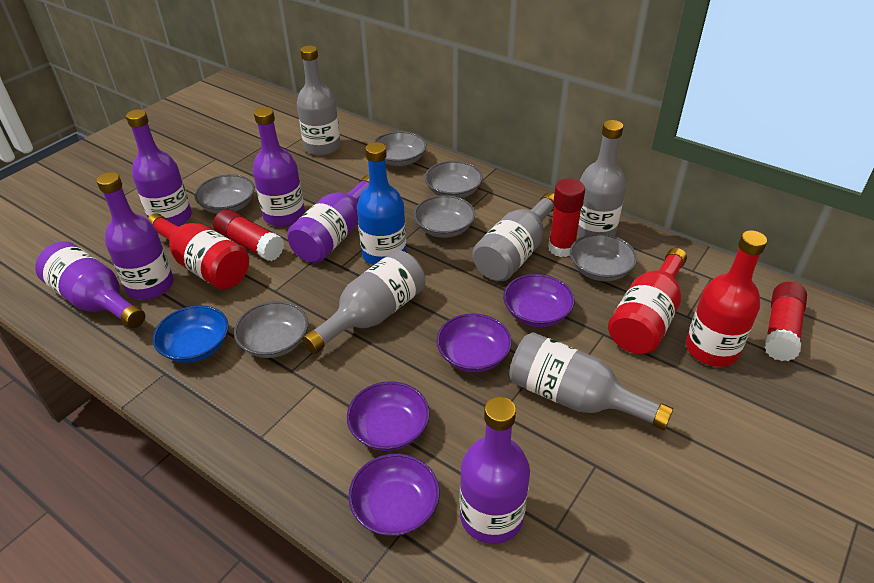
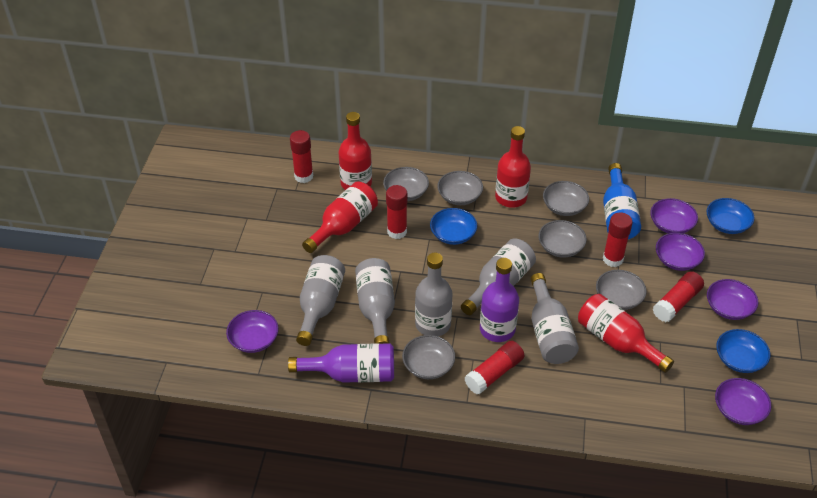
blue bowl: 1 -> 3
purple bottle: 6 -> 2
purple bowl: 4 -> 5
red bottle: 3 -> 4
red glue stick: 3 -> 5

